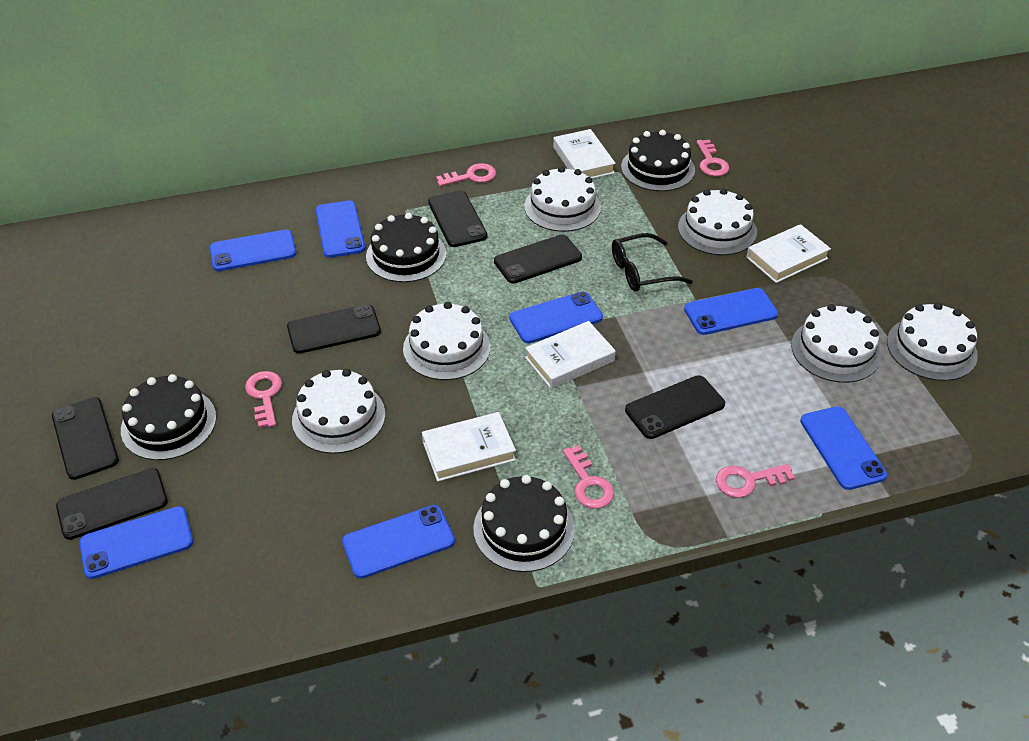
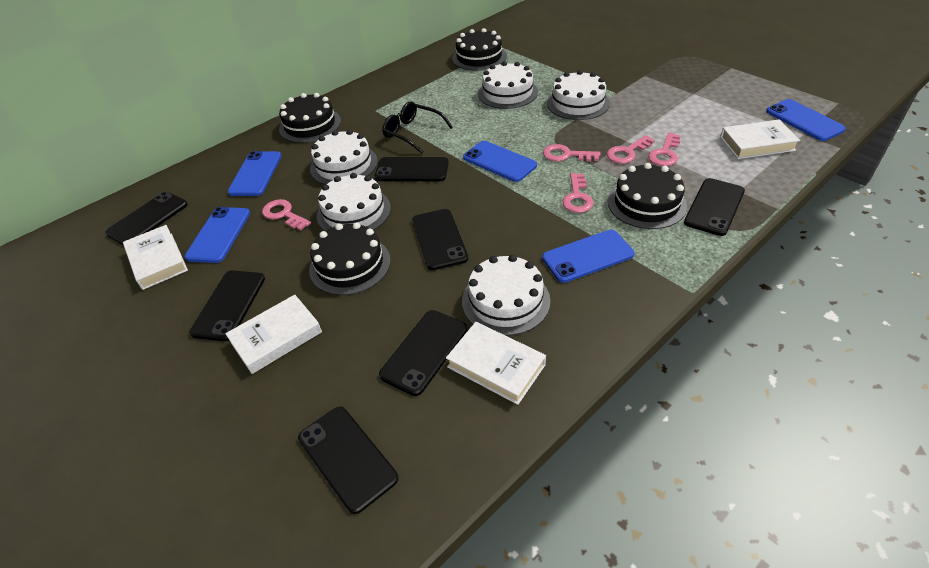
black phone: 6 -> 7
blue phone: 7 -> 5
white cake: 6 -> 5

